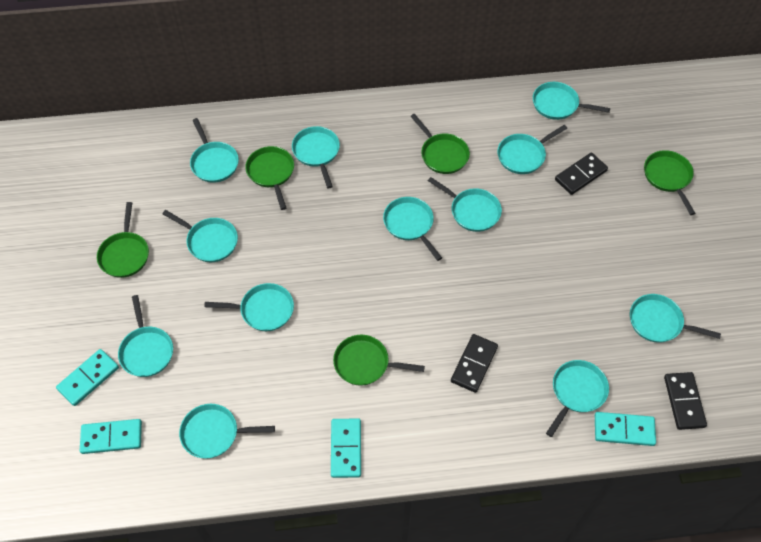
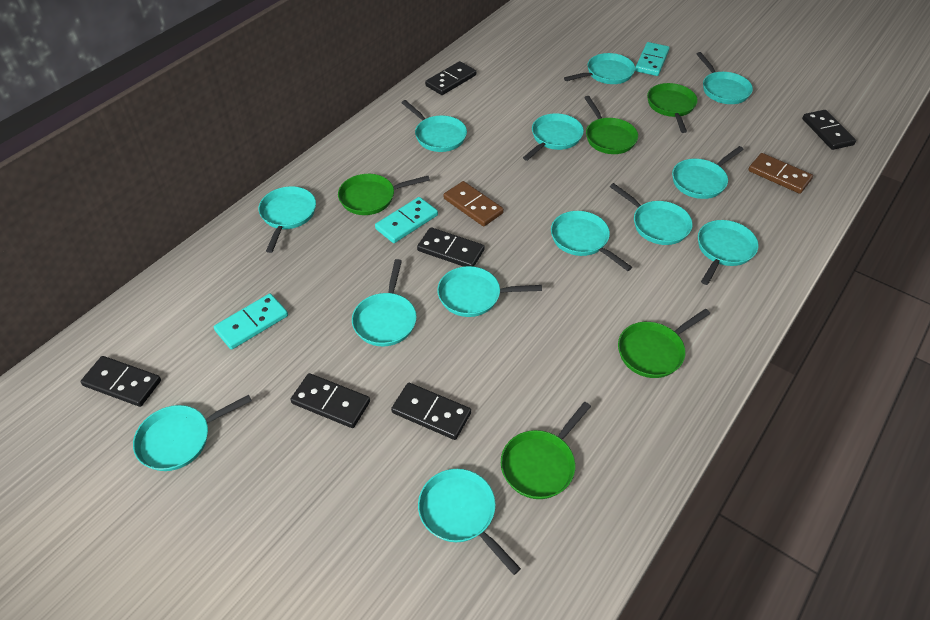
black domino: 3 -> 6
brown domino: 0 -> 2
turquoise domino: 4 -> 3
turquoise pan: 12 -> 13

